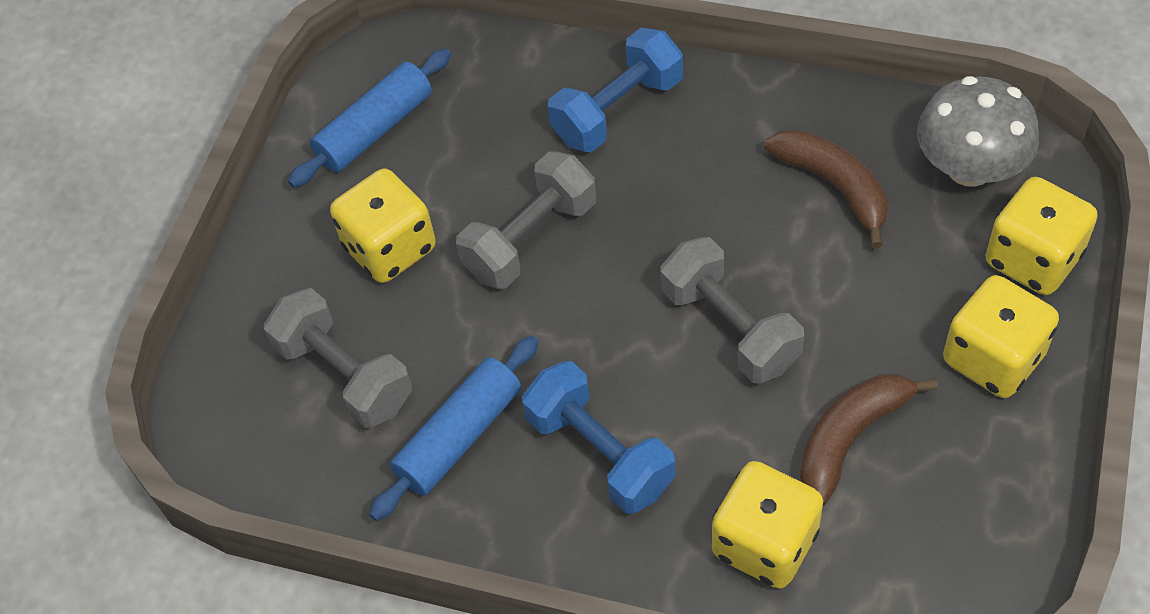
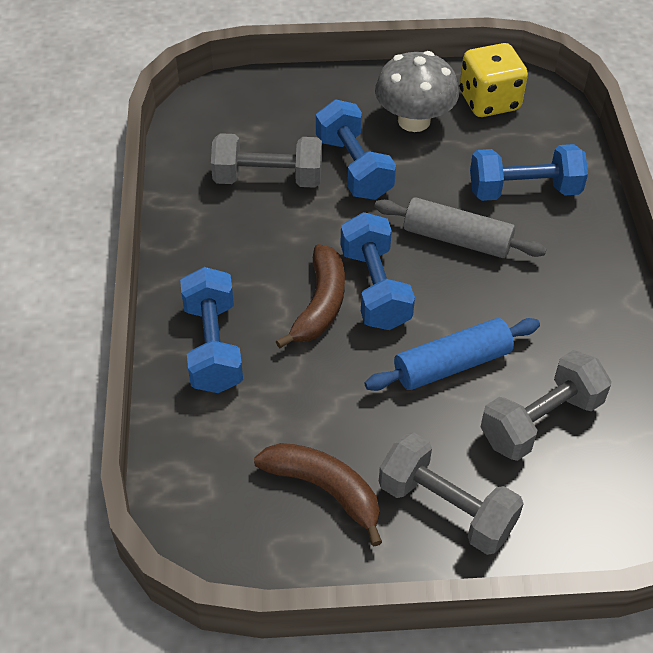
blue dumbbell: 2 -> 4
blue rolling pin: 2 -> 1
grey rolling pin: 0 -> 1
yellow dice: 4 -> 1

